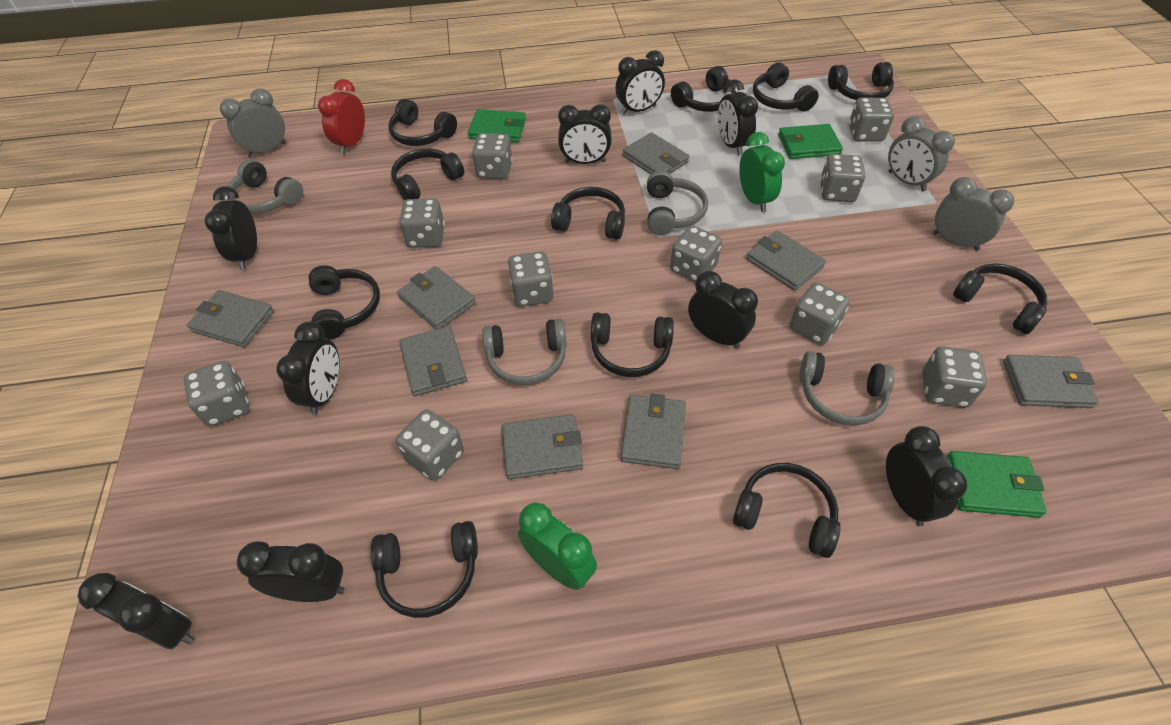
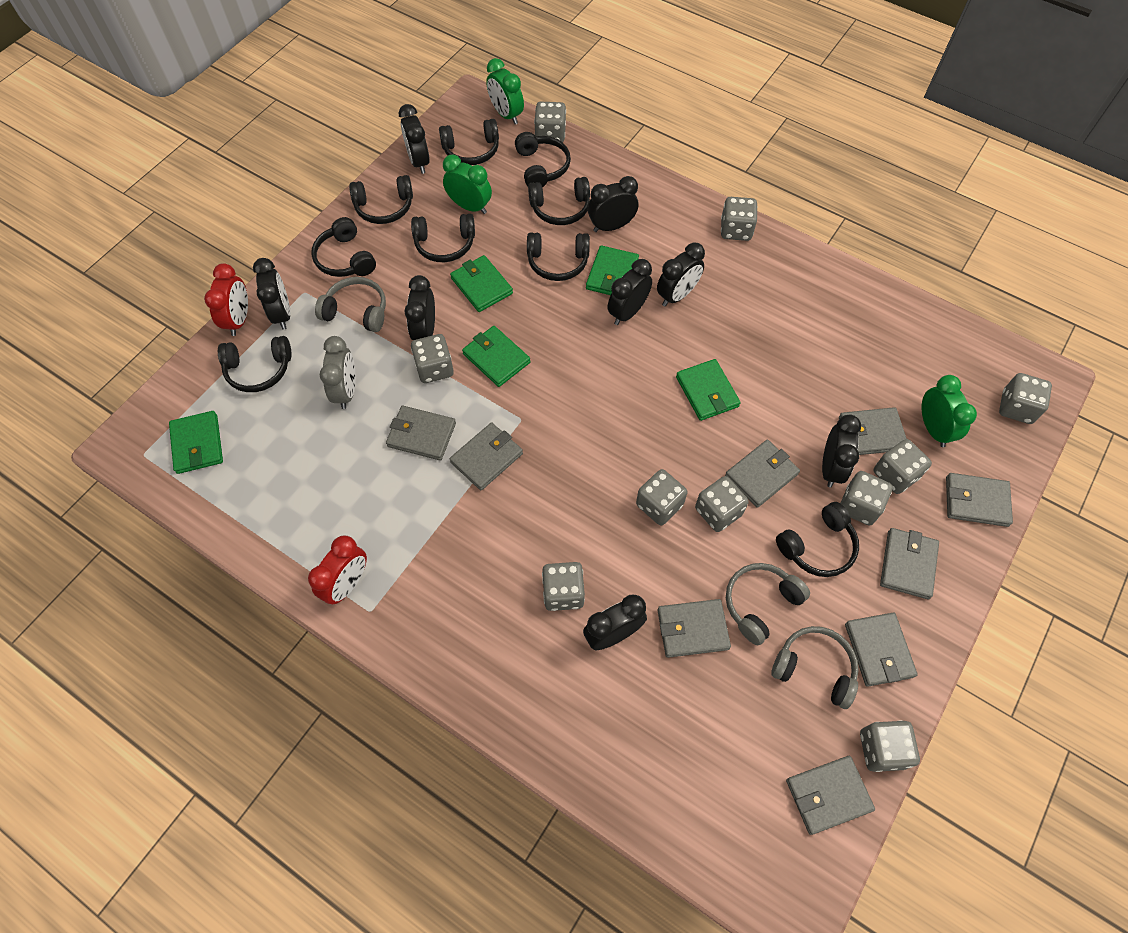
black clock: 9 -> 8
black headphones: 11 -> 9
green clock: 2 -> 3
green wallet: 3 -> 5
grey clock: 3 -> 1
grey headphones: 4 -> 3
grey wallet: 8 -> 9
red clock: 1 -> 2

